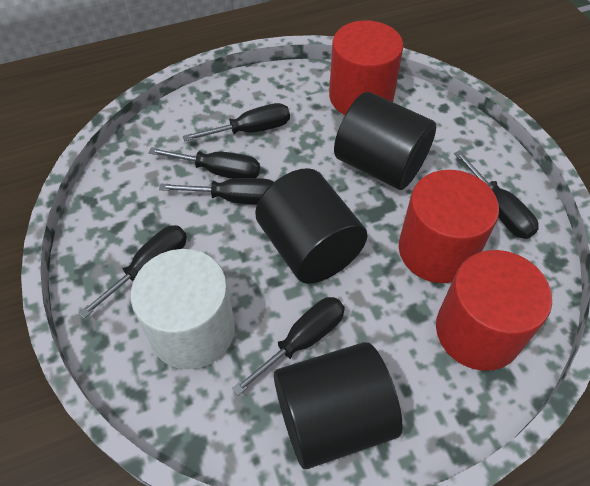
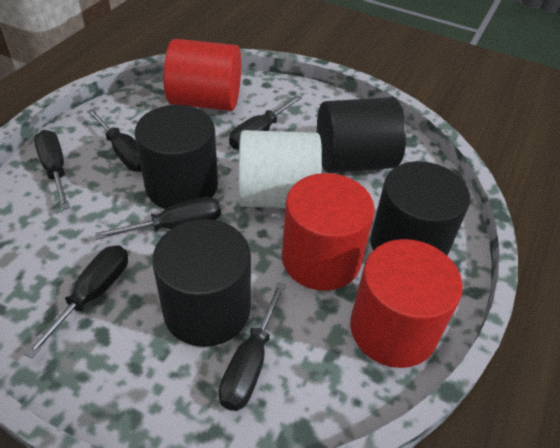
black cylinder: 3 -> 4

